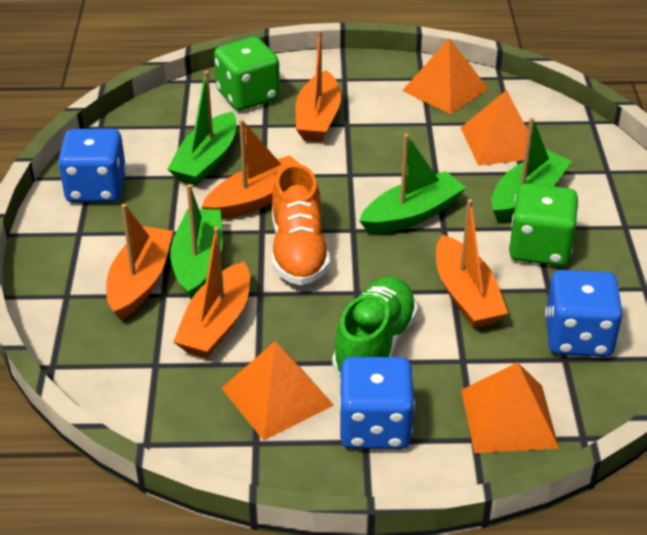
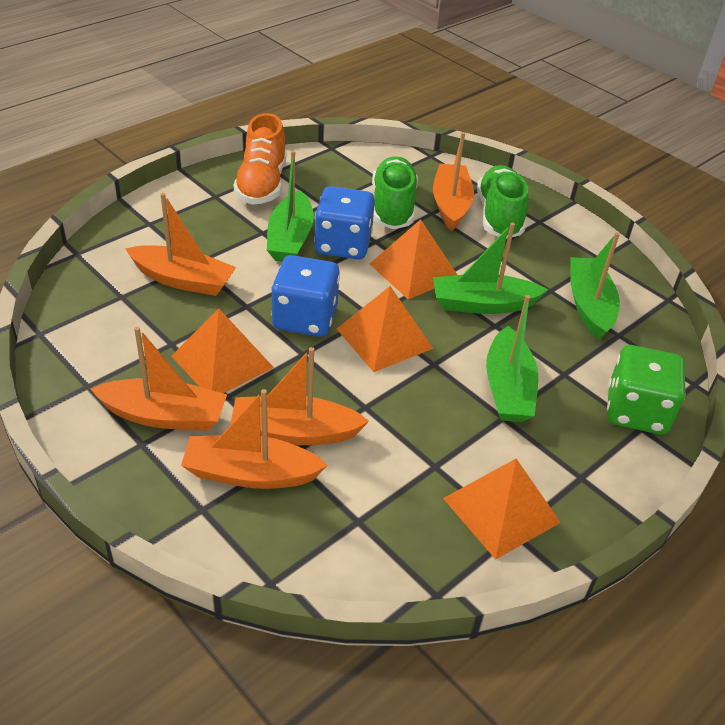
blue dice: 3 -> 2
green dice: 2 -> 1
green shoe: 1 -> 2

